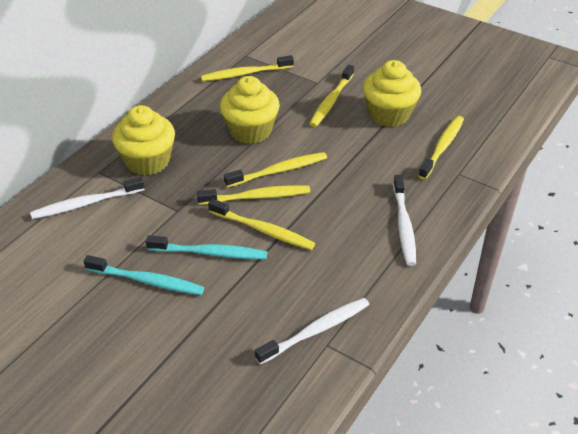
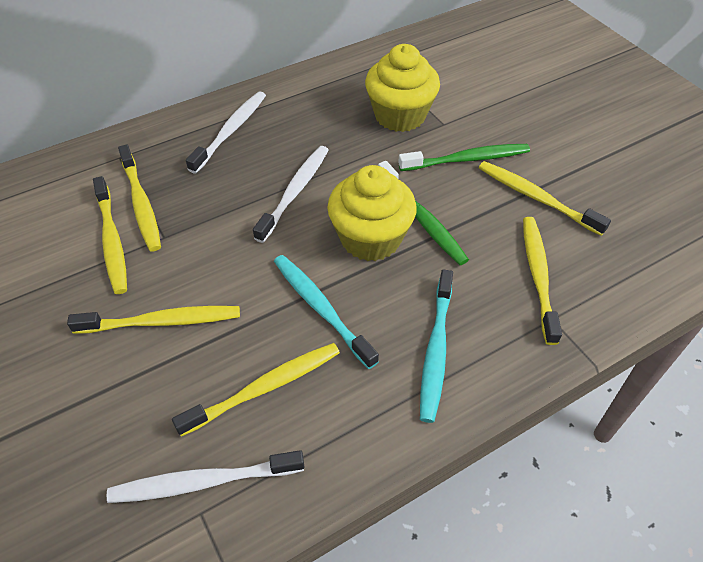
green toothbrush: 0 -> 2
yellow cupcake: 3 -> 2

